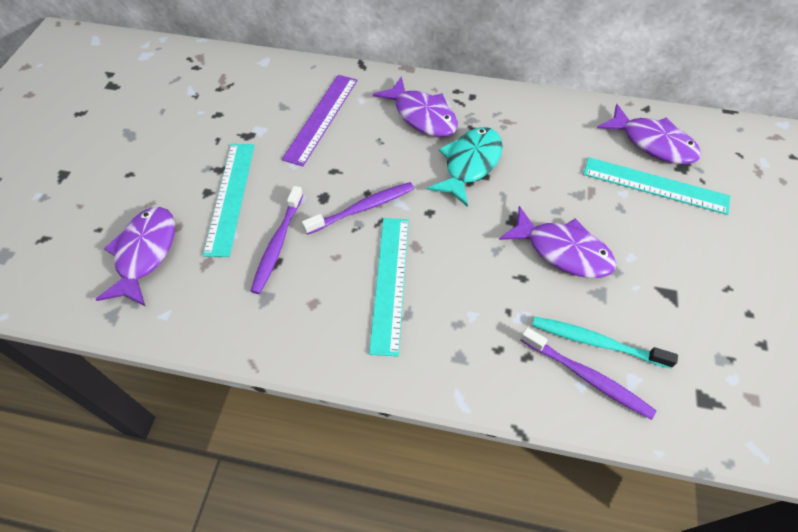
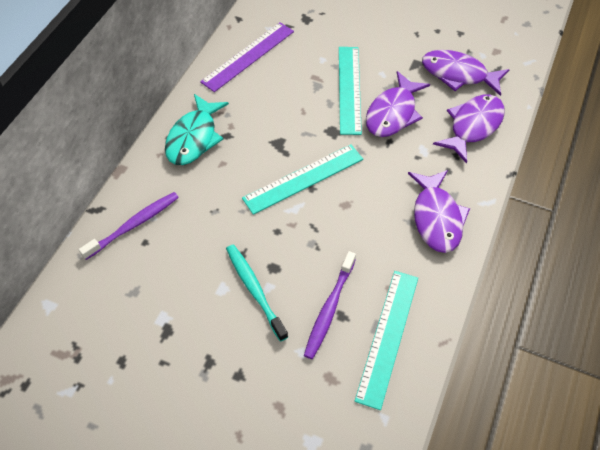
purple toothbrush: 3 -> 2

